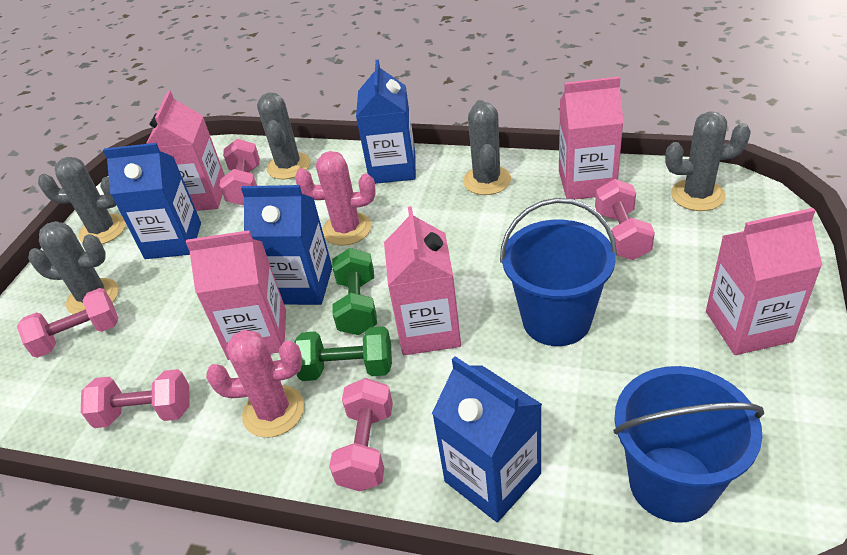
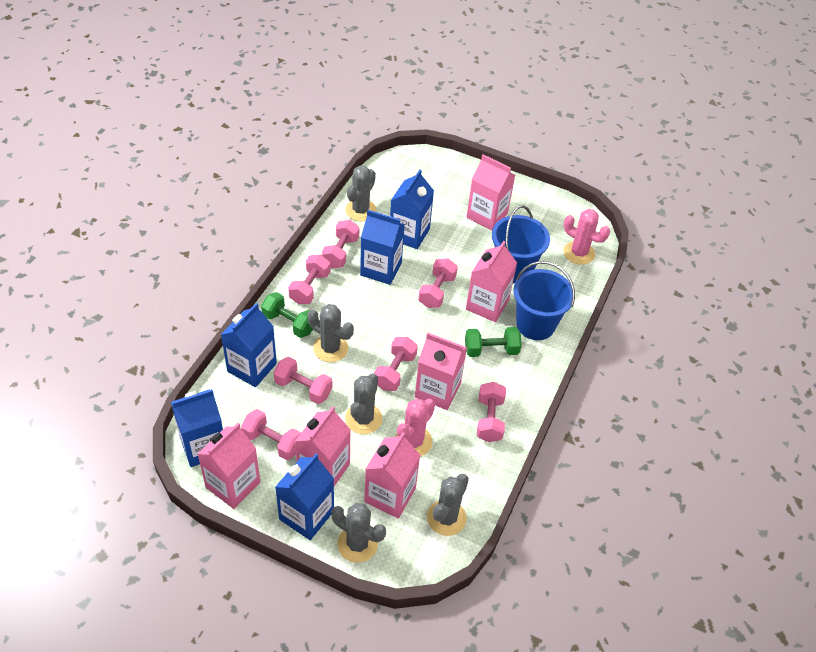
blue carton: 4 -> 5
pink carton: 5 -> 6
pink dumbbell: 5 -> 7

